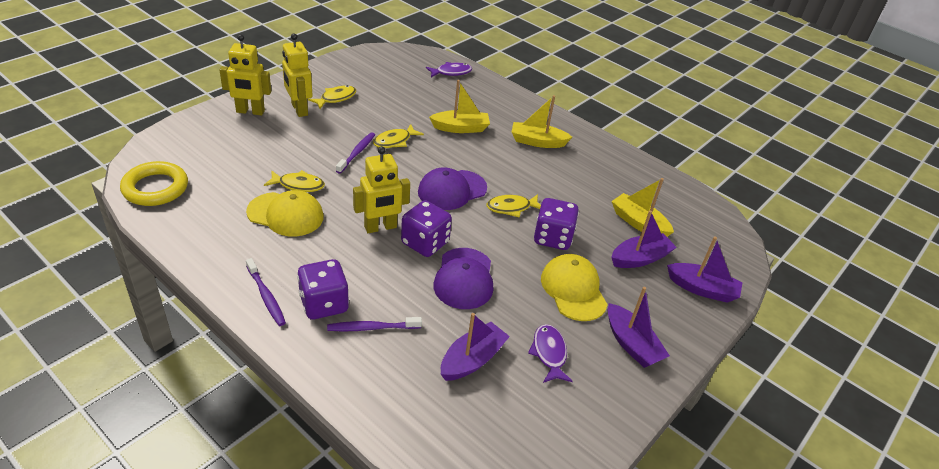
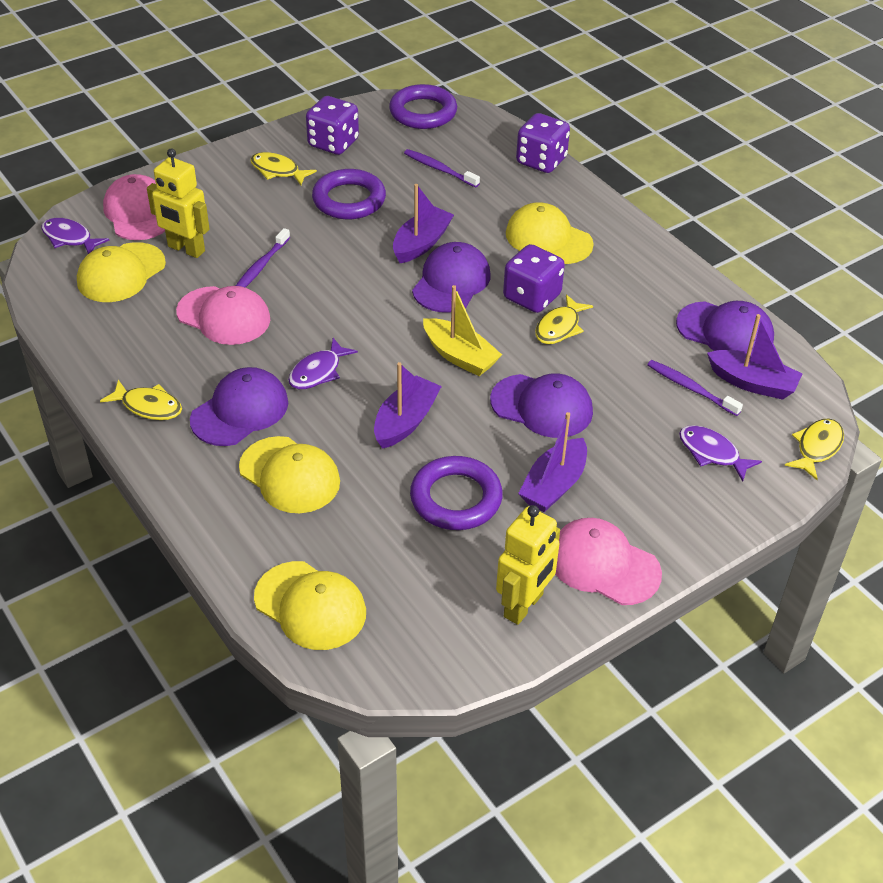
pink cap: 0 -> 3
purple cap: 2 -> 4
purple fish: 2 -> 3
purple ring: 0 -> 3
yellow boat: 3 -> 1
yellow cap: 2 -> 4
yellow ring: 1 -> 0
yellow robot: 3 -> 2

